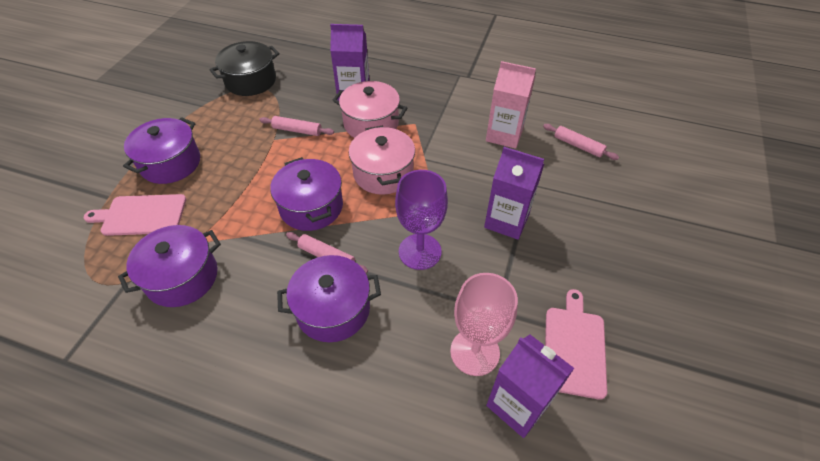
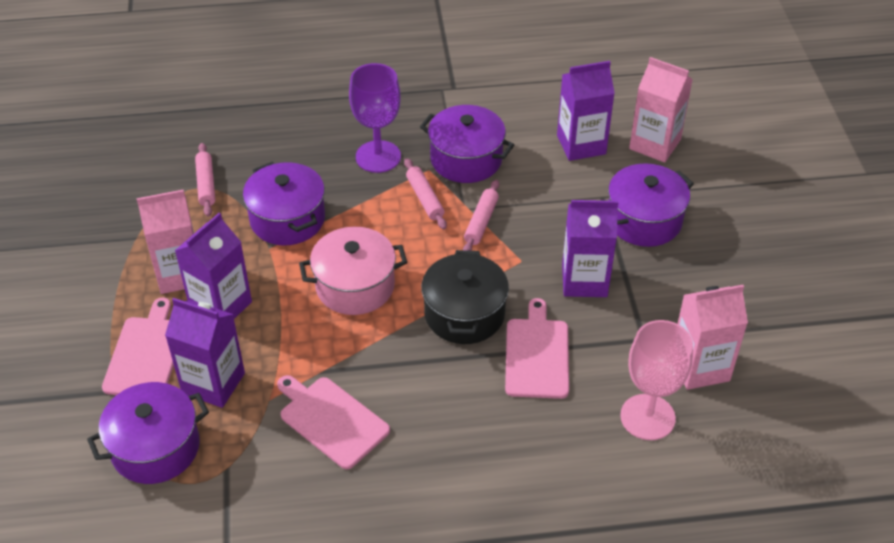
pink carton: 1 -> 3
pink cutting board: 2 -> 3
pink pot: 2 -> 1
purple carton: 3 -> 4

